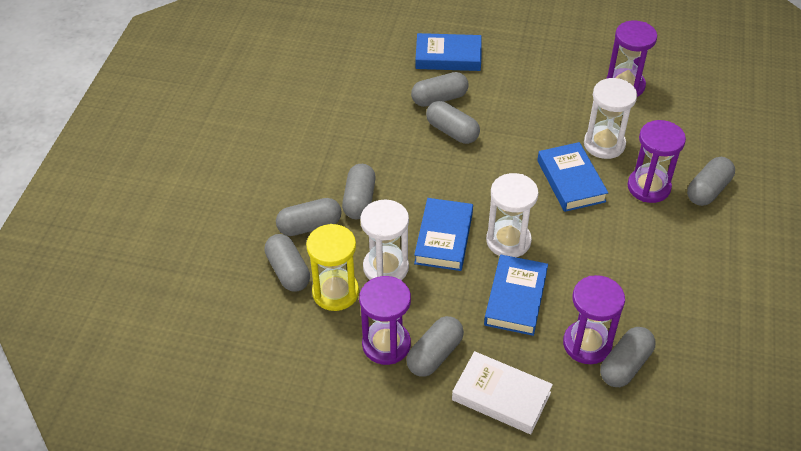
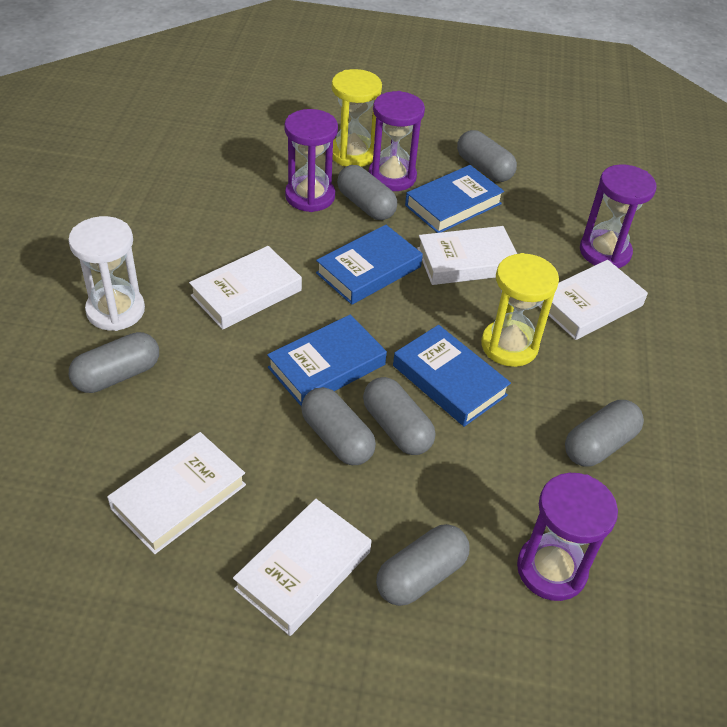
grey capsule: 8 -> 7
white book: 1 -> 5
white hourglass: 3 -> 1
yellow hourglass: 1 -> 2

